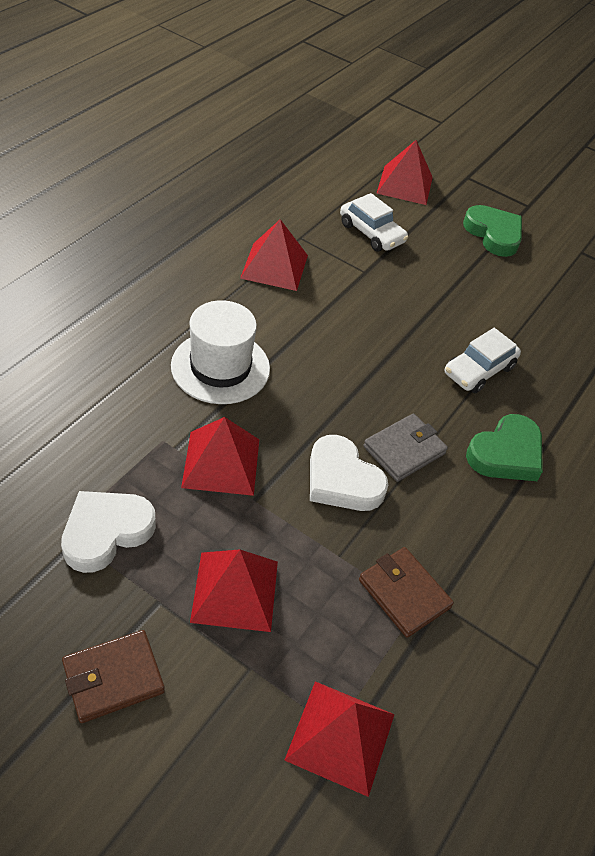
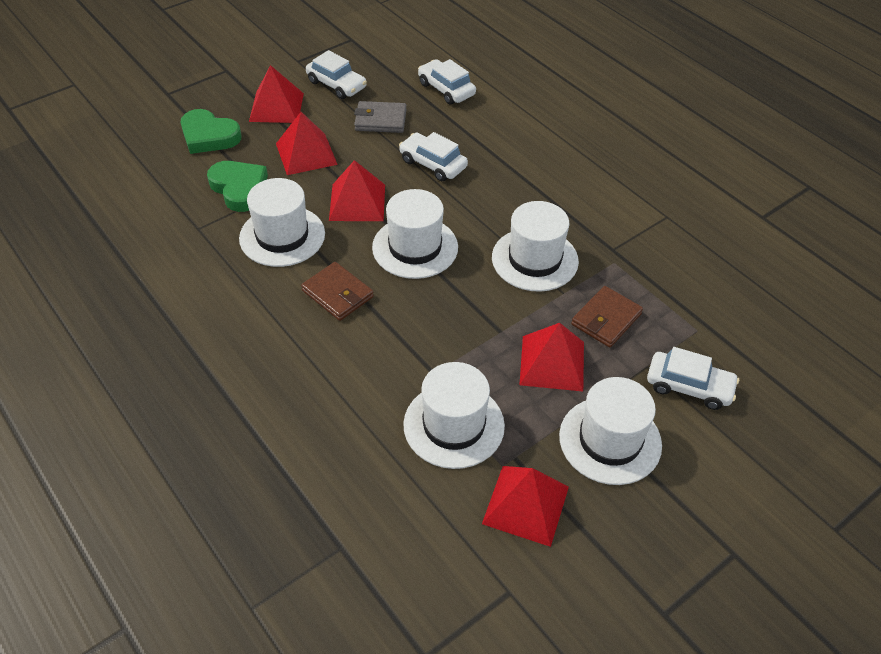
white car: 2 -> 4
white hat: 1 -> 5
white heart: 2 -> 0

